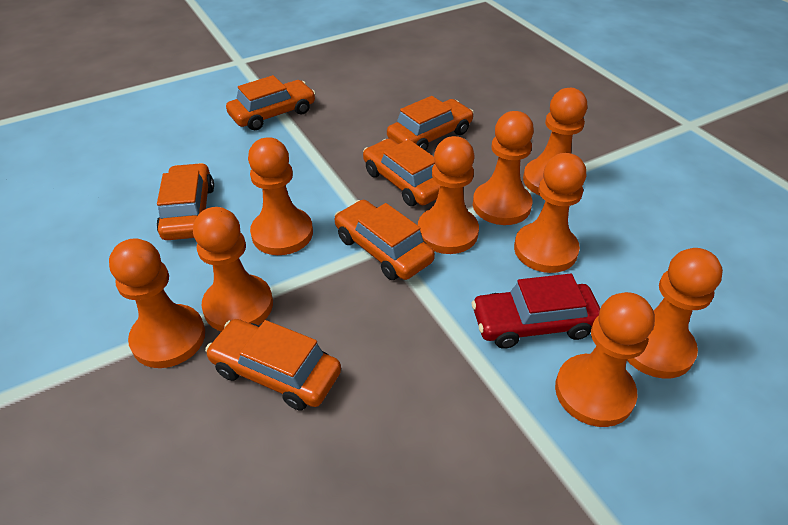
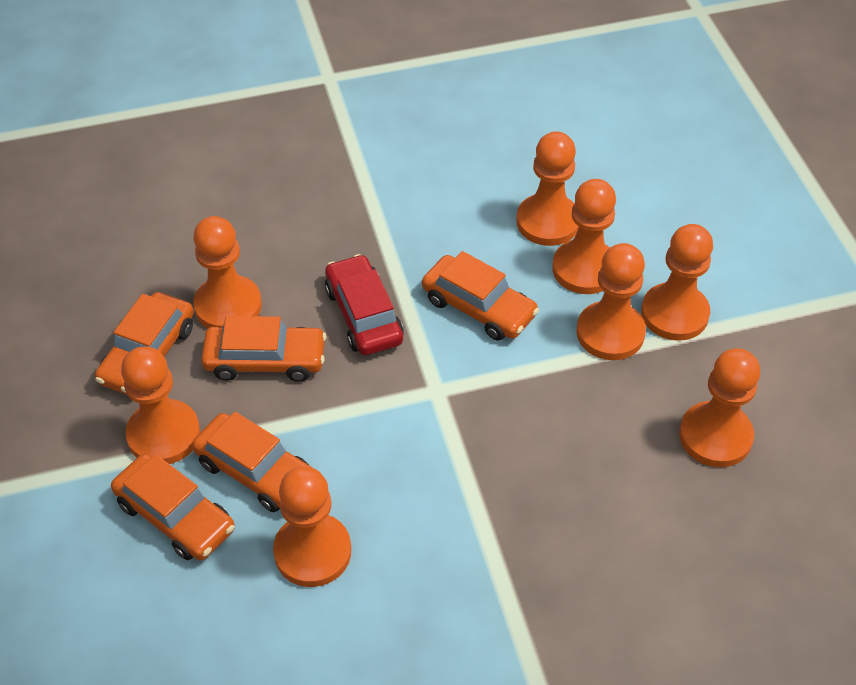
orange car: 6 -> 5
orange pawn: 9 -> 8

